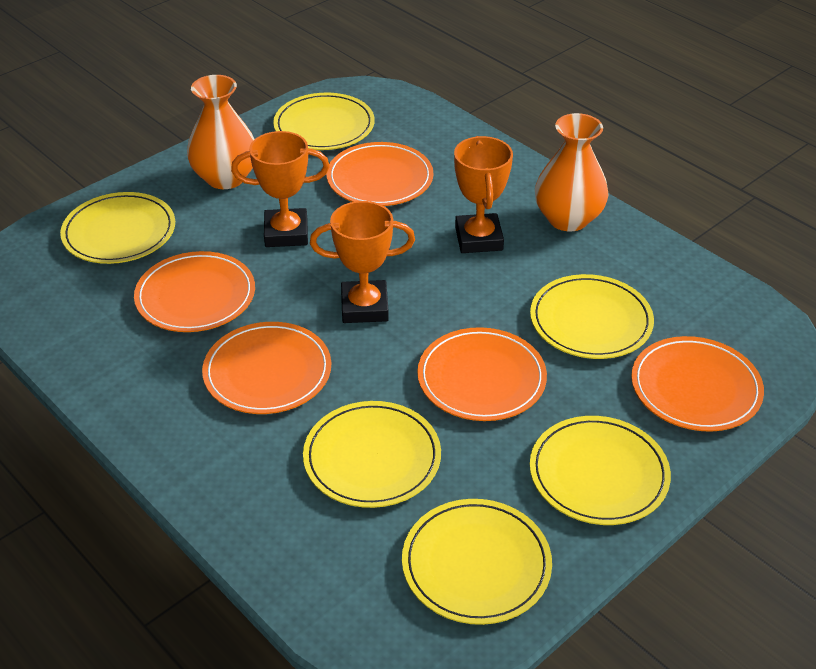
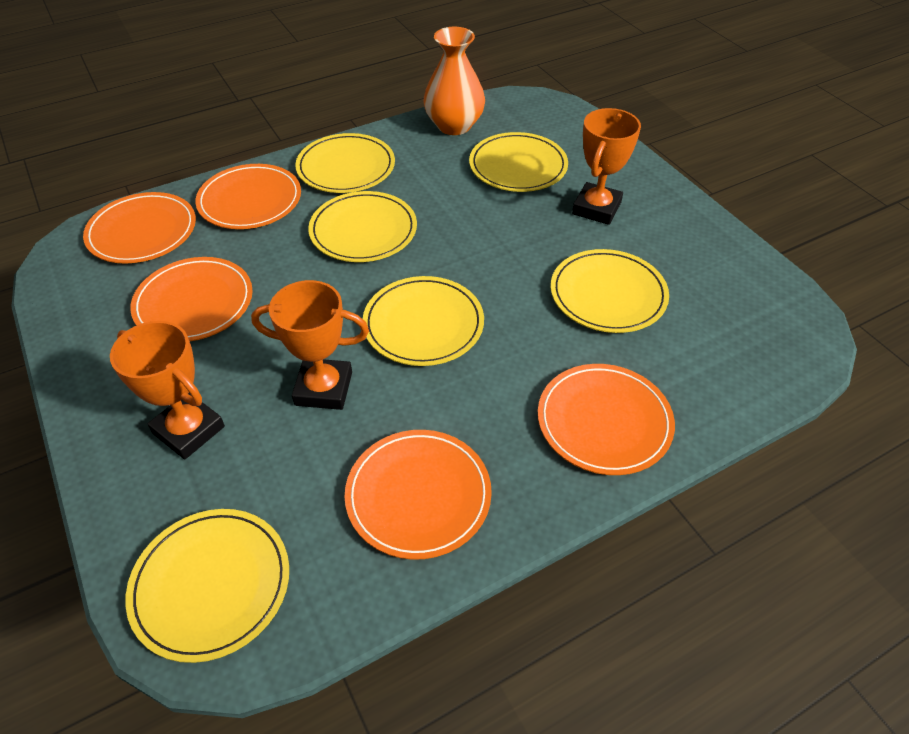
orange vase: 2 -> 1

